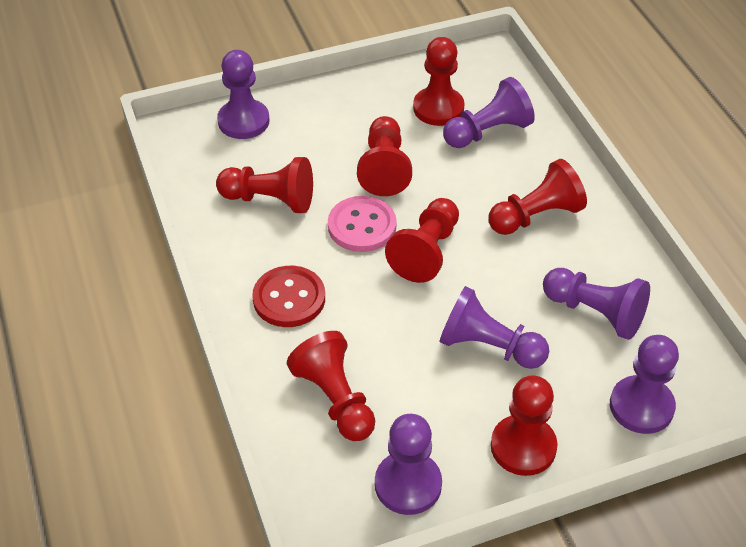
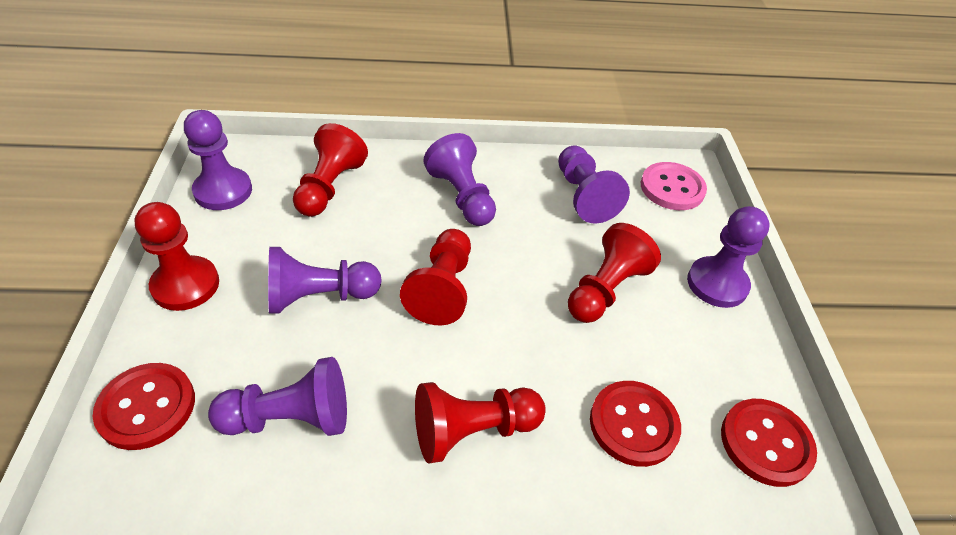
red button: 1 -> 3
red pawn: 7 -> 5

